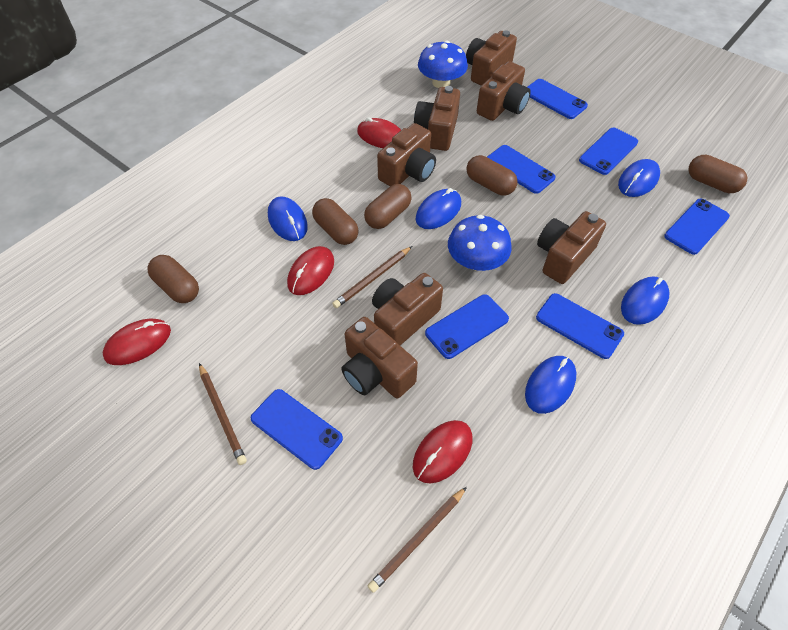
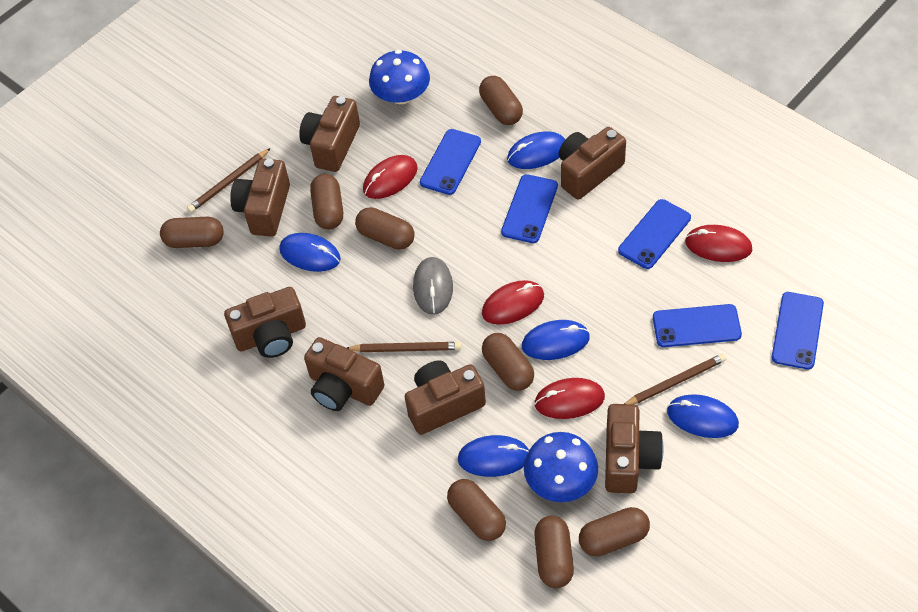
blue phone: 7 -> 5
brown capsule: 5 -> 8
grey mouse: 0 -> 1

